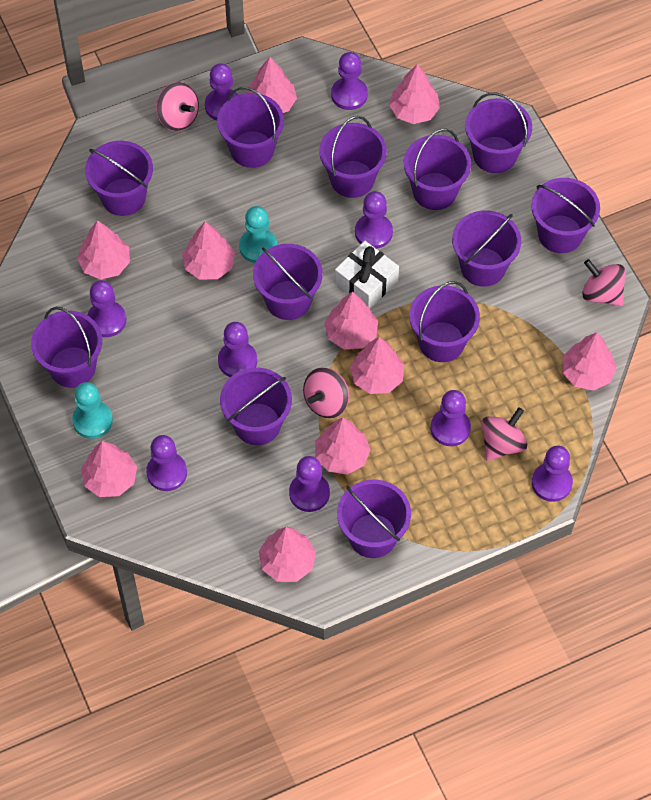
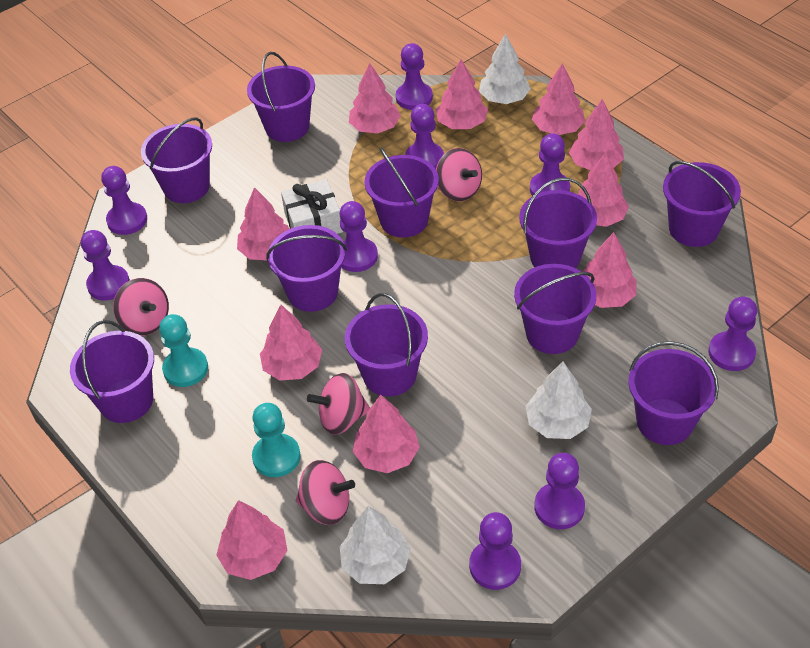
purple bucket: 12 -> 10
white tree: 0 -> 3

